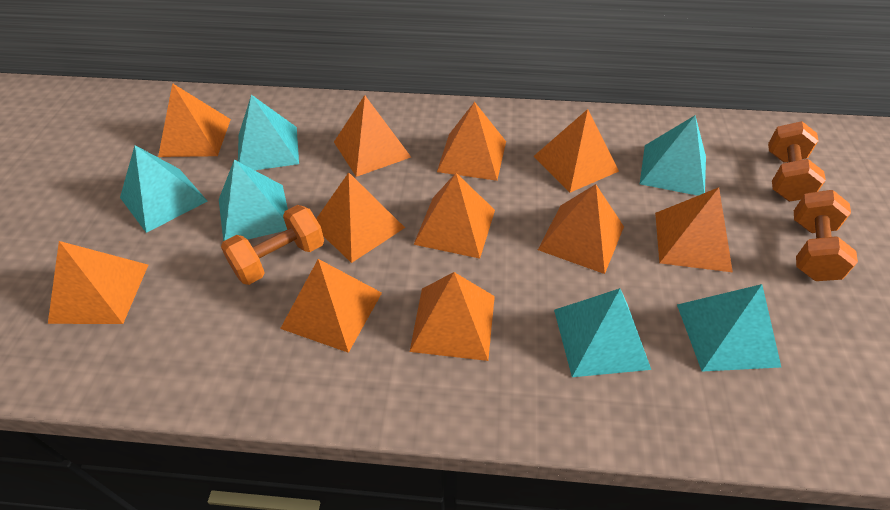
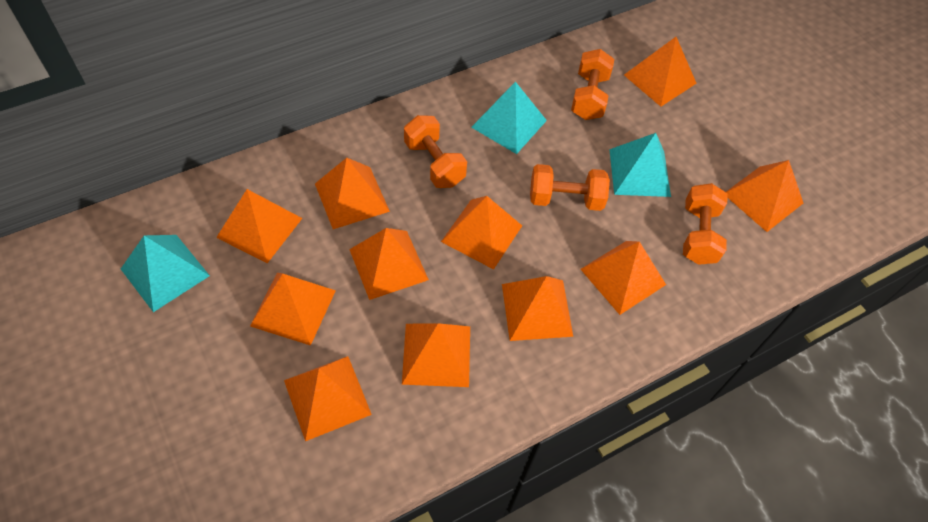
orange dumbbell: 3 -> 4
turquoise pyramid: 6 -> 3

